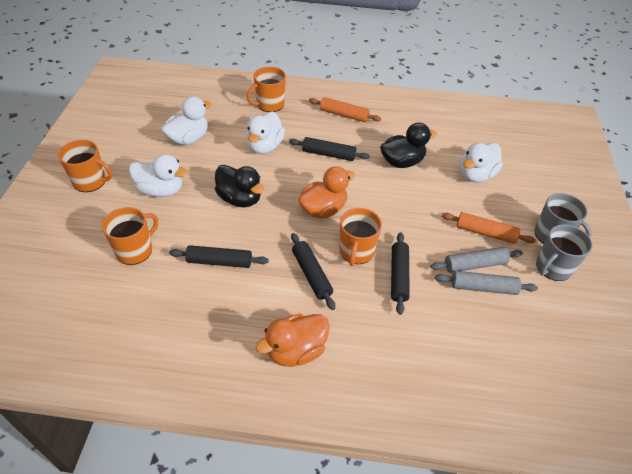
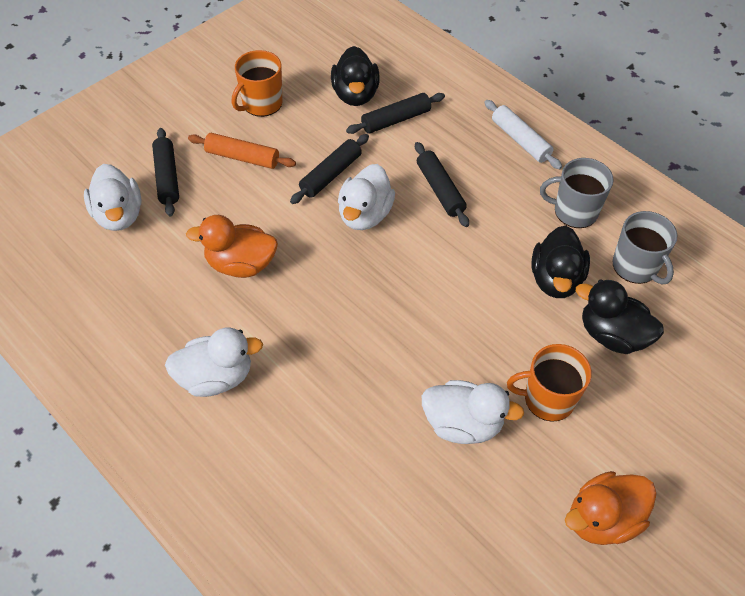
black duck: 2 -> 3
grey rolling pin: 2 -> 0
orange mug: 4 -> 2
orange rolling pin: 2 -> 1
white rolling pin: 0 -> 1

